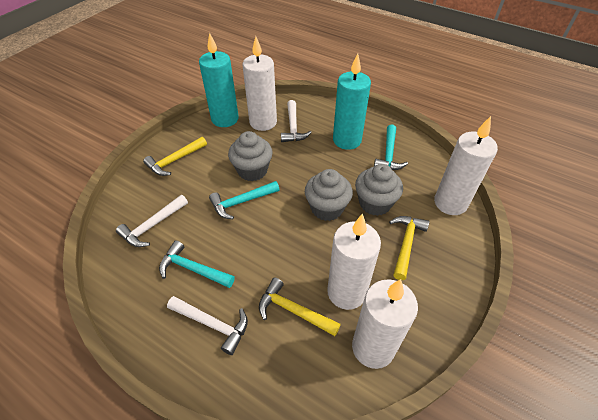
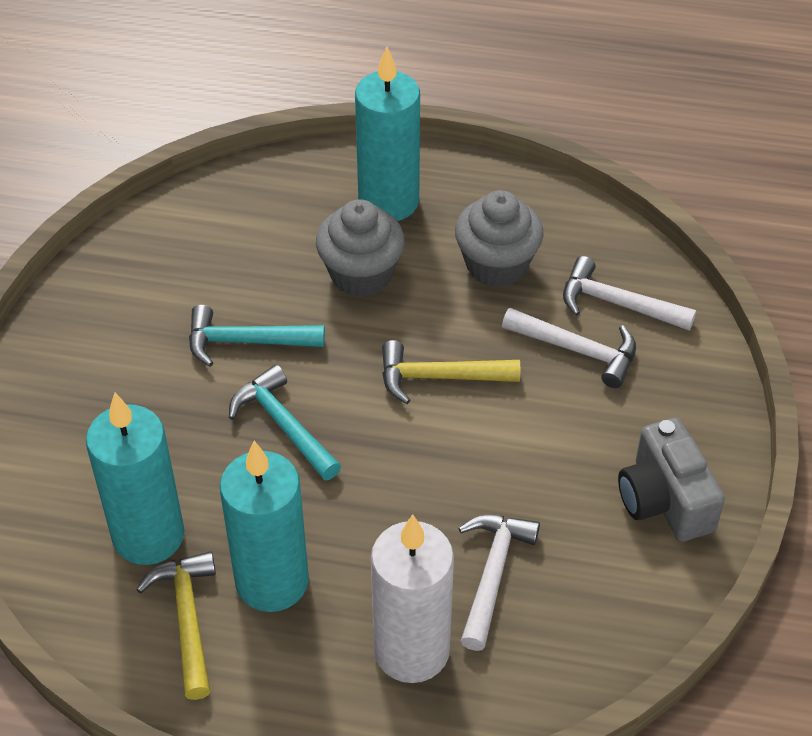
grey camera: 0 -> 1
grey cupcake: 3 -> 2
turquoise candle: 2 -> 3
turquoise hammer: 3 -> 2
white candle: 4 -> 1
yellow hammer: 3 -> 2

